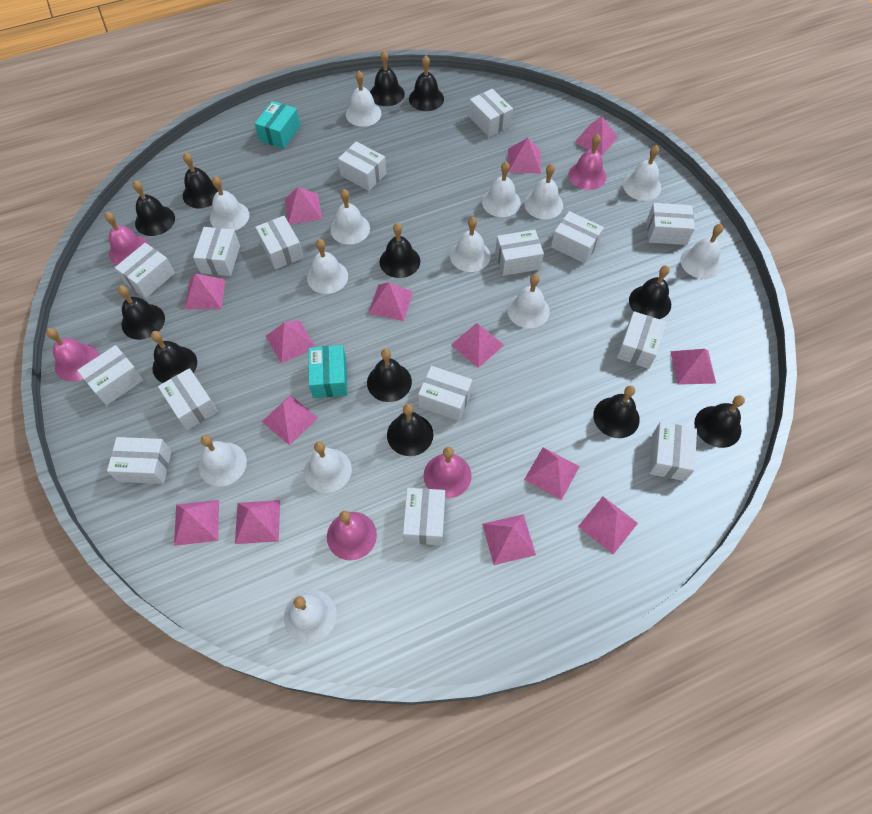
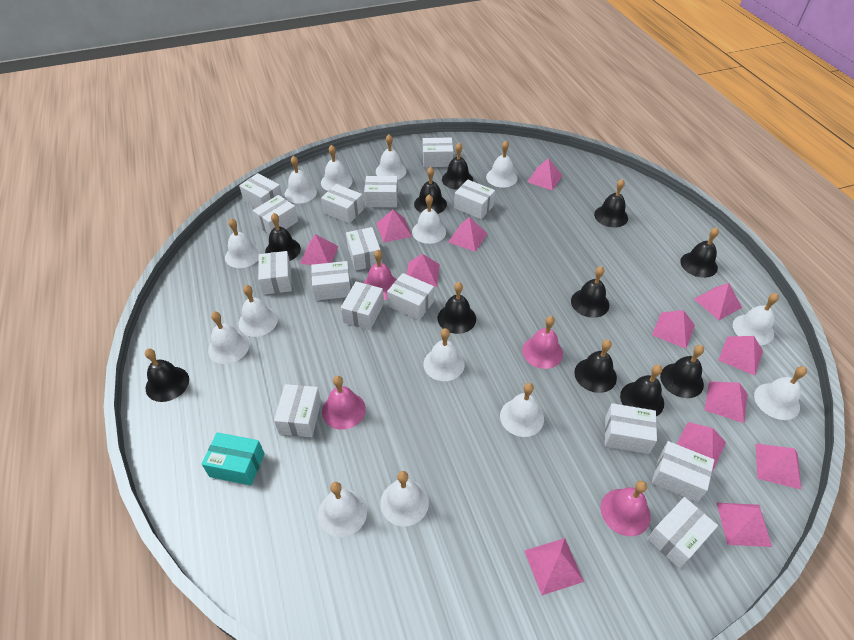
black bell: 12 -> 11
pink bell: 5 -> 4
pink pyramid: 14 -> 13
turquoise box: 2 -> 1
white bell: 13 -> 14

